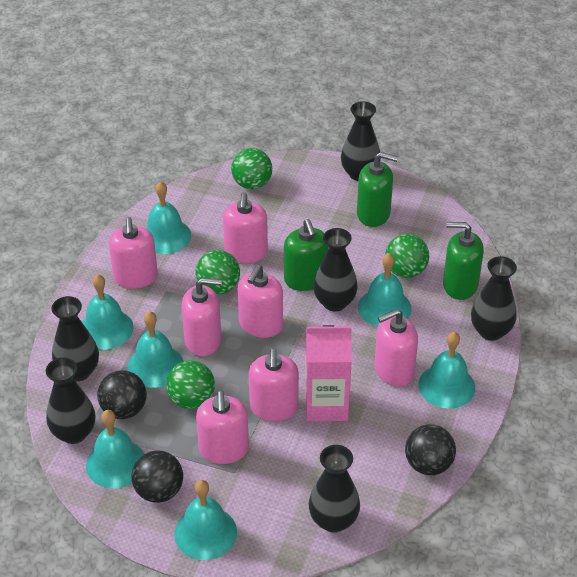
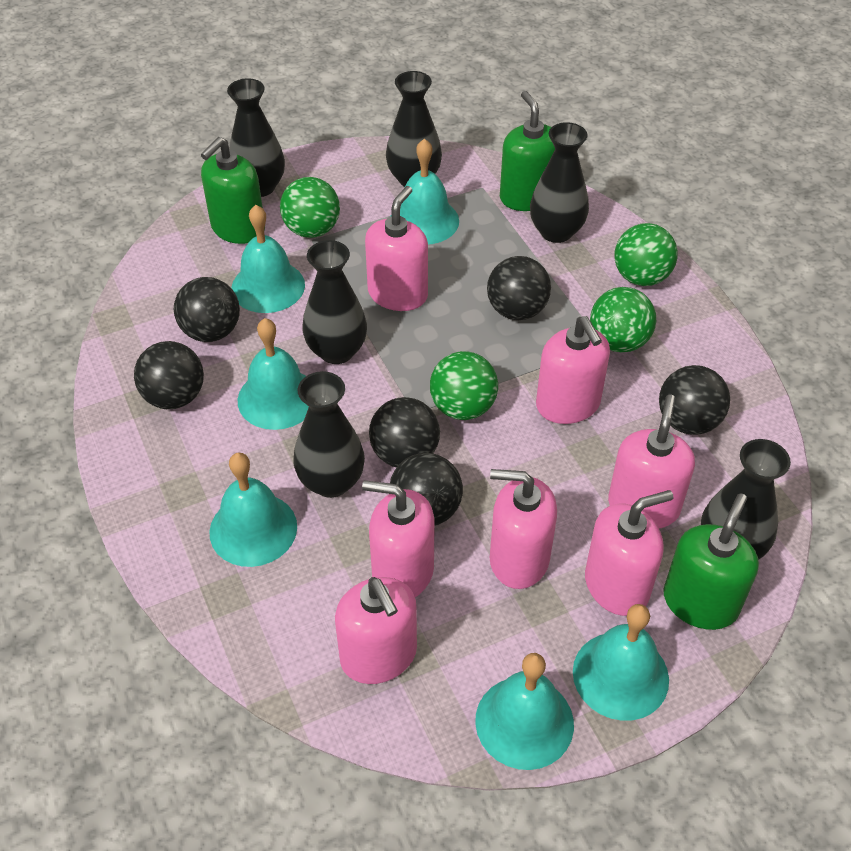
black ball: 3 -> 6
pink carton: 1 -> 0
turquoise bell: 7 -> 6

